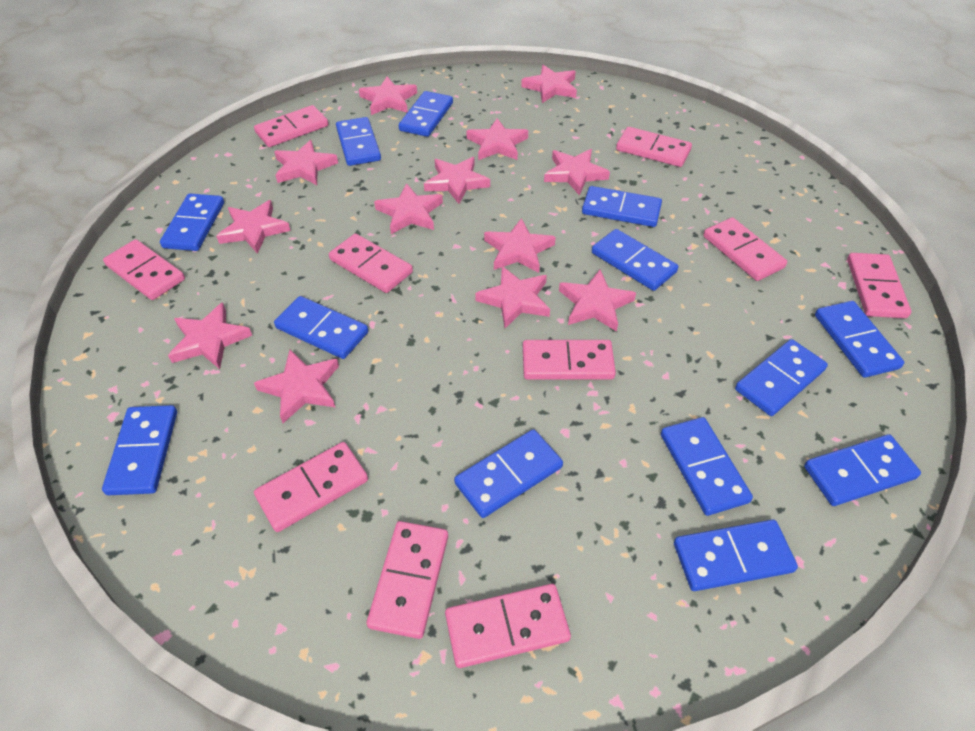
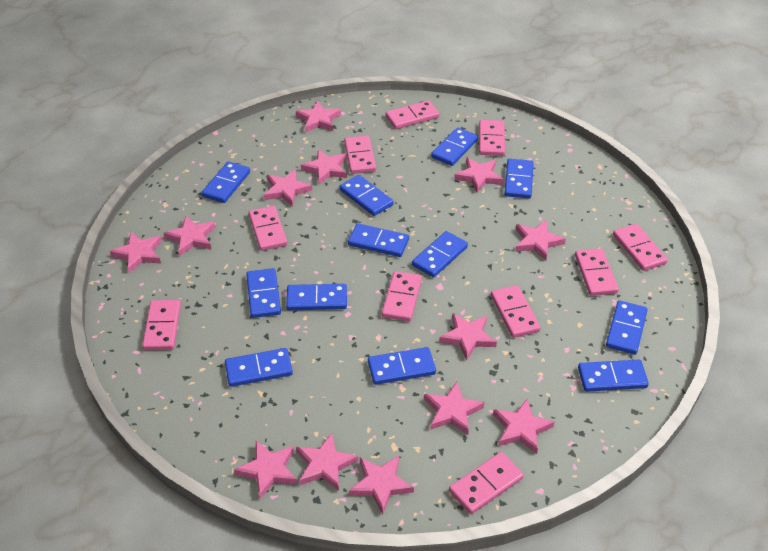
blue domino: 13 -> 12

